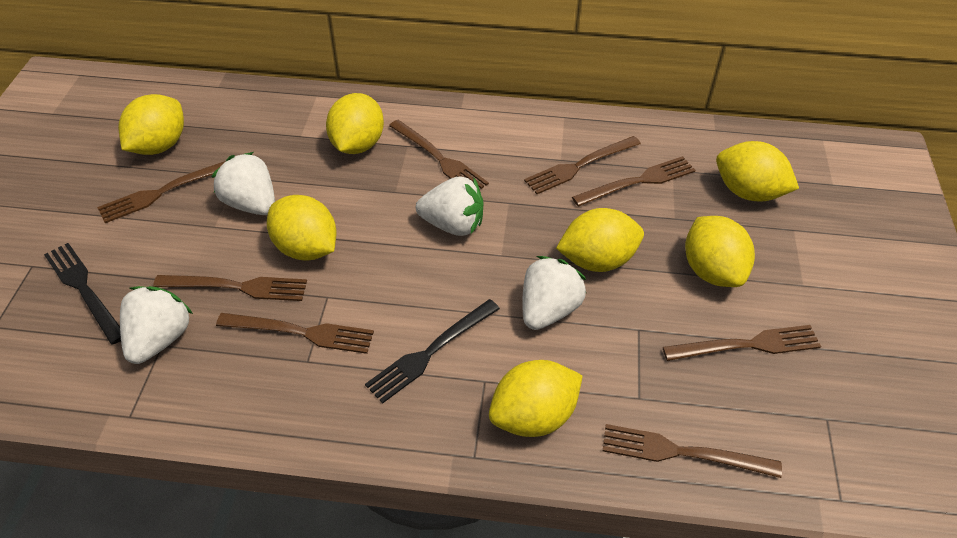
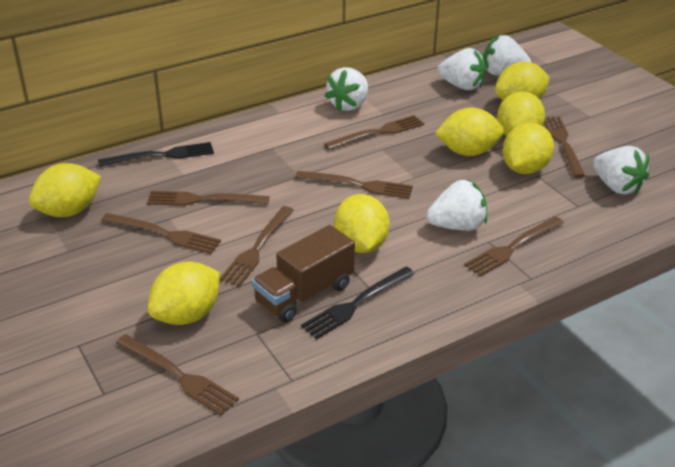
brown truck: 0 -> 1
white strawberry: 4 -> 5

